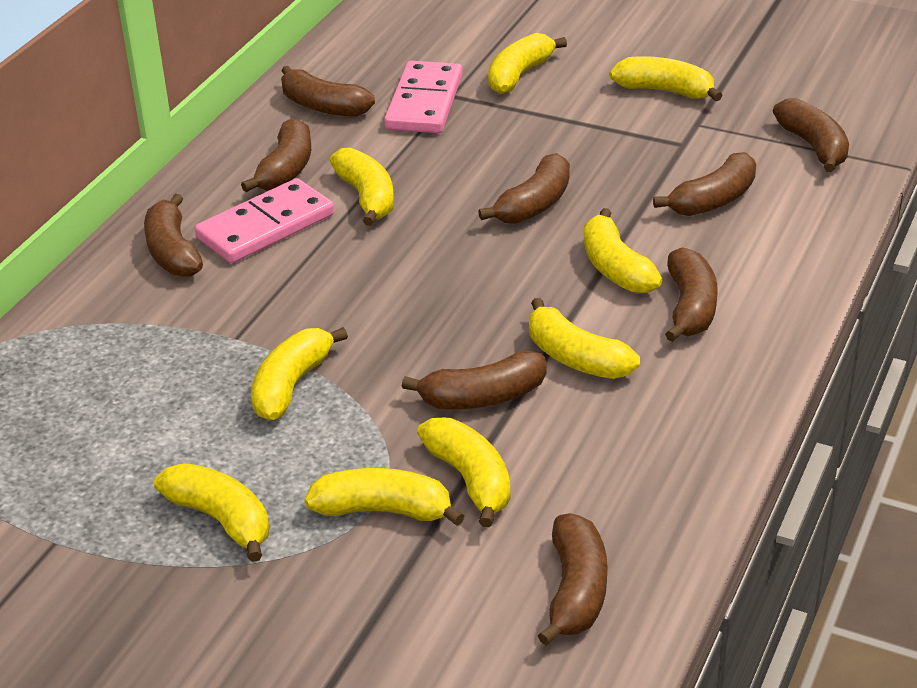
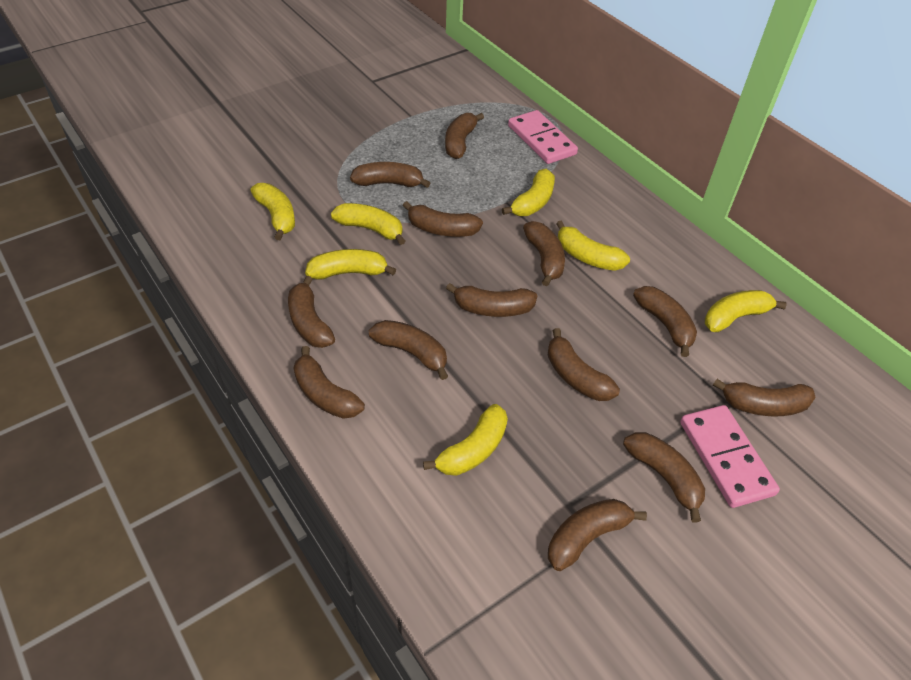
brown banana: 9 -> 13
yellow banana: 9 -> 7

